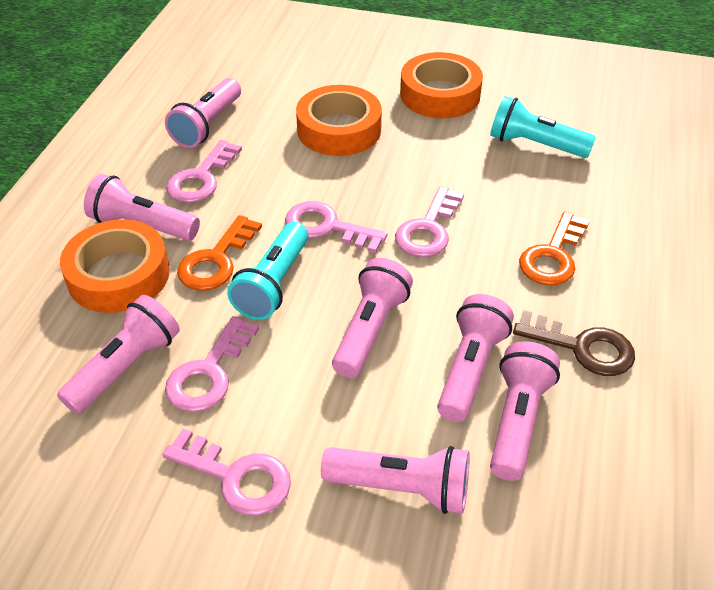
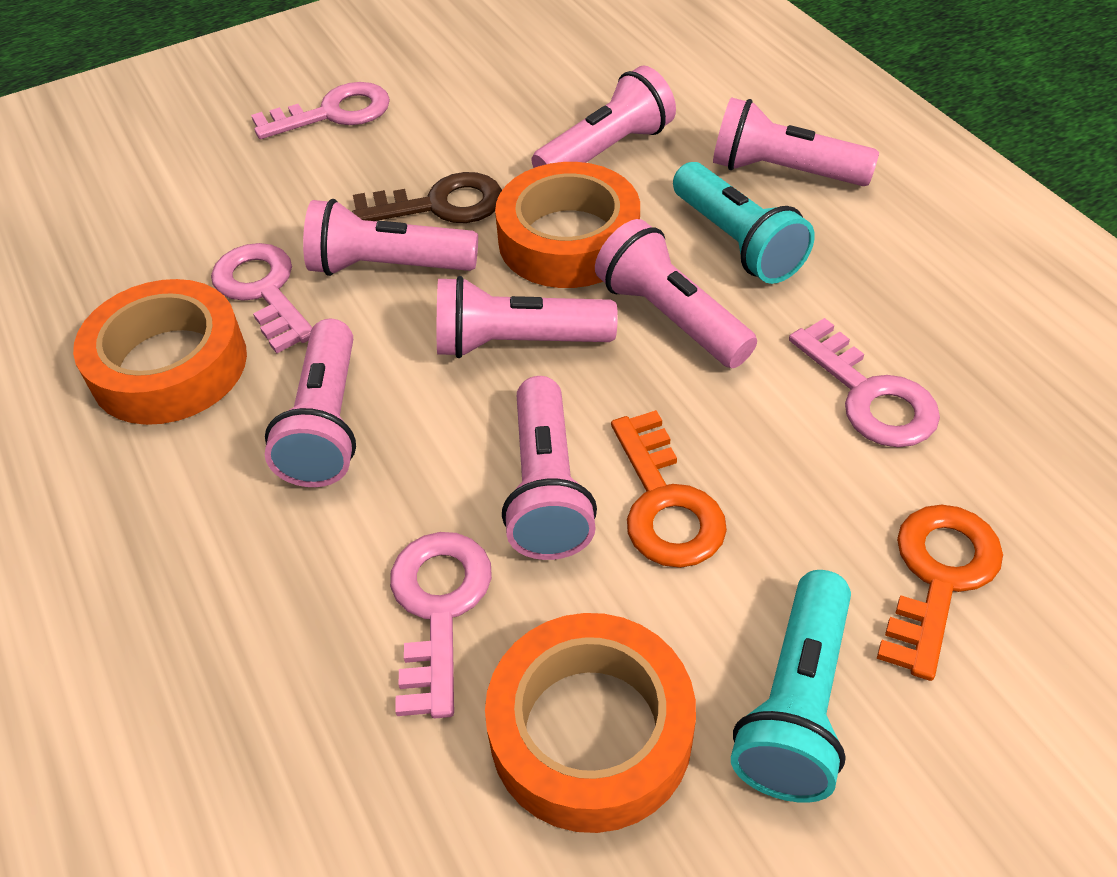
pink key: 5 -> 4

